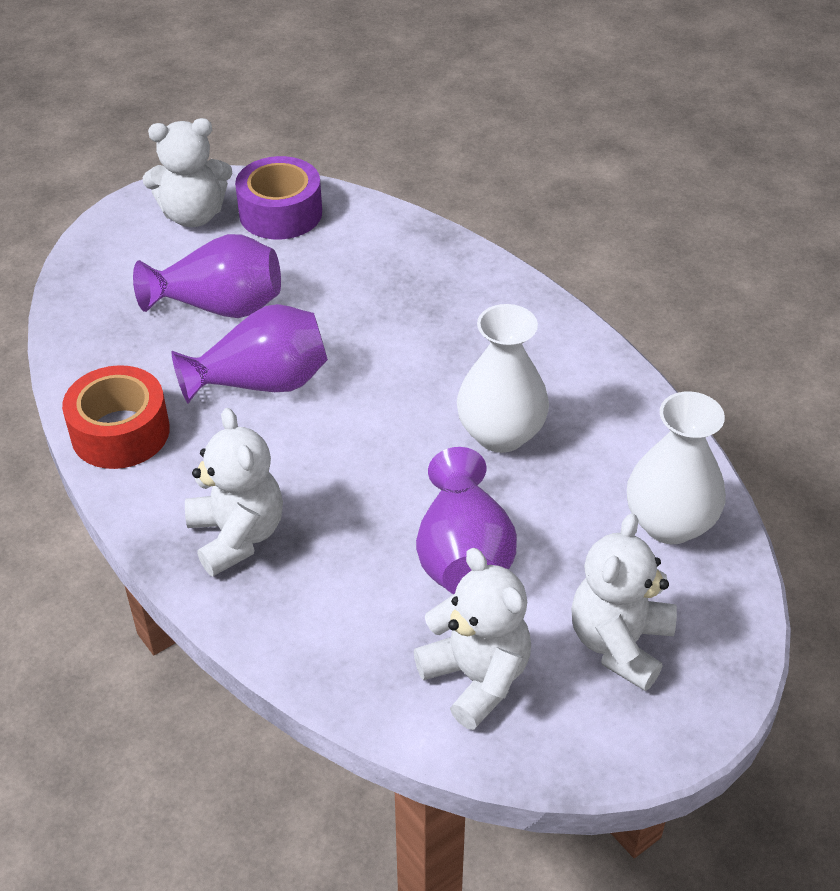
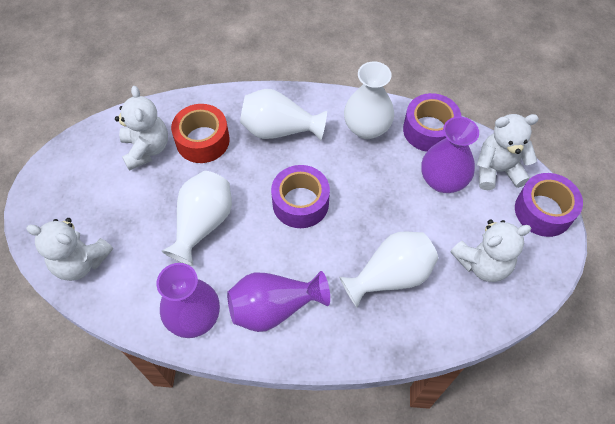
purple tape: 1 -> 3
white vase: 2 -> 4

